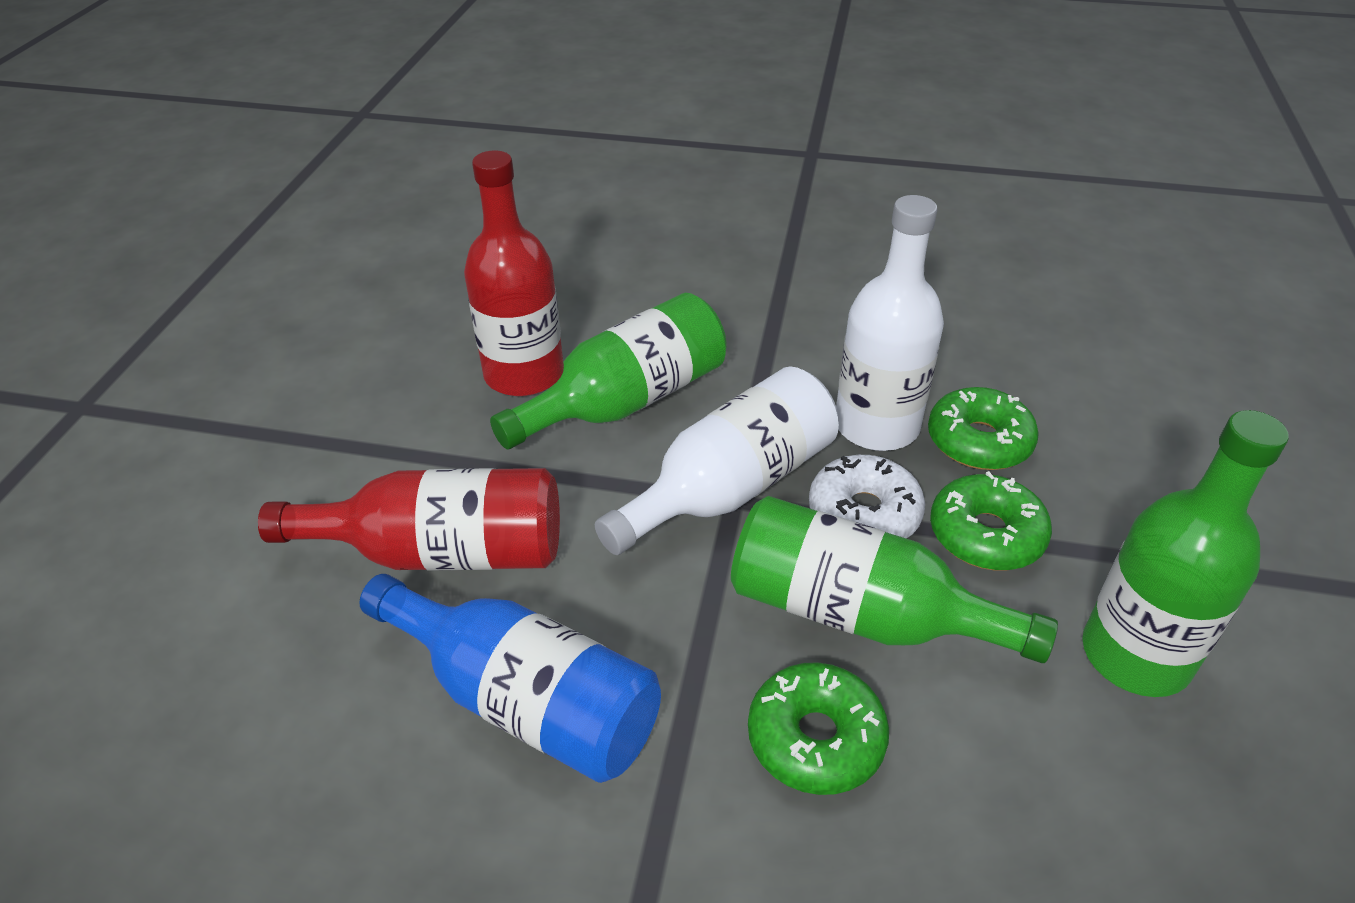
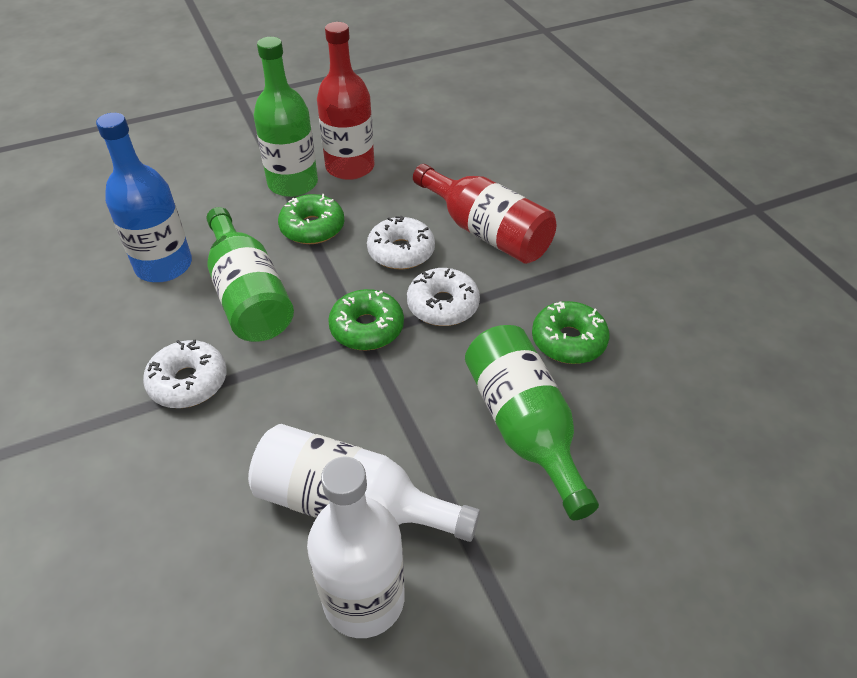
white donut: 1 -> 3

